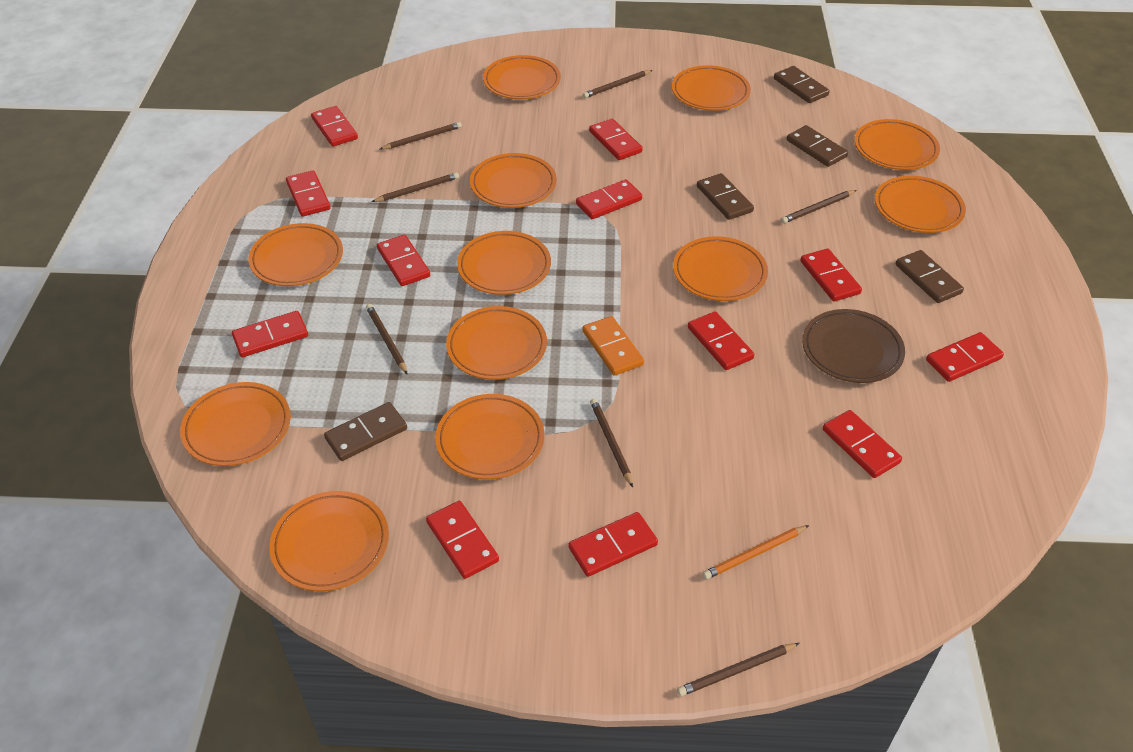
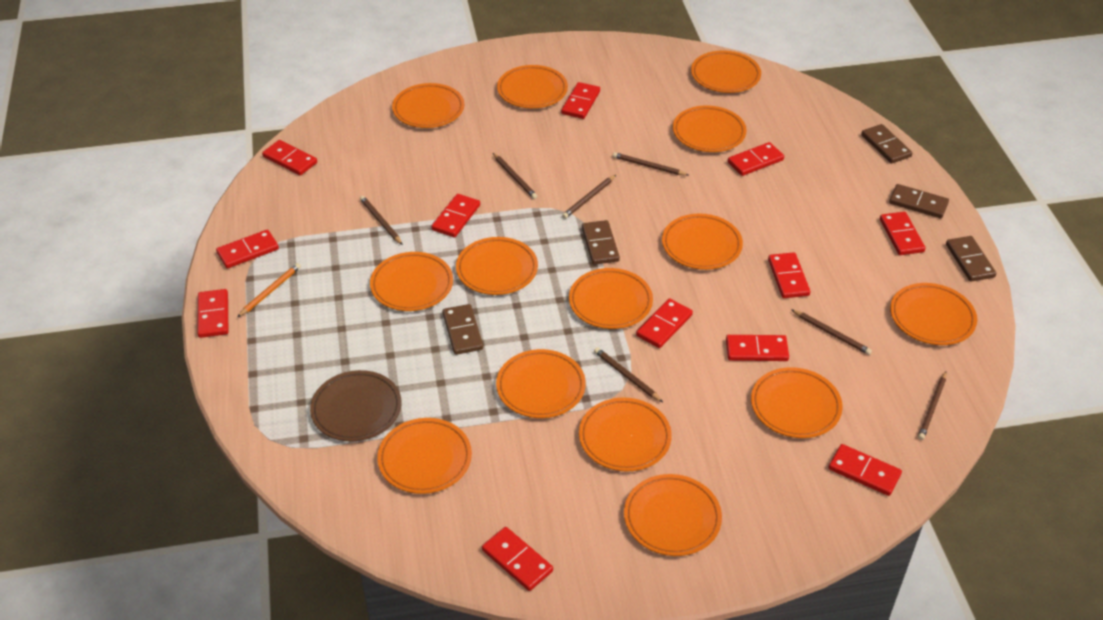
orange domino: 1 -> 0
orange plate: 12 -> 14

